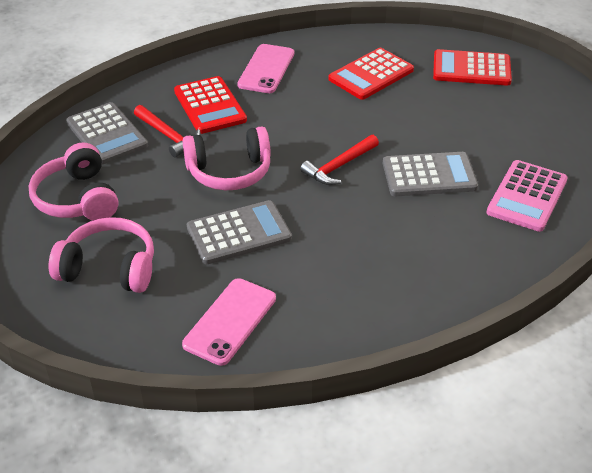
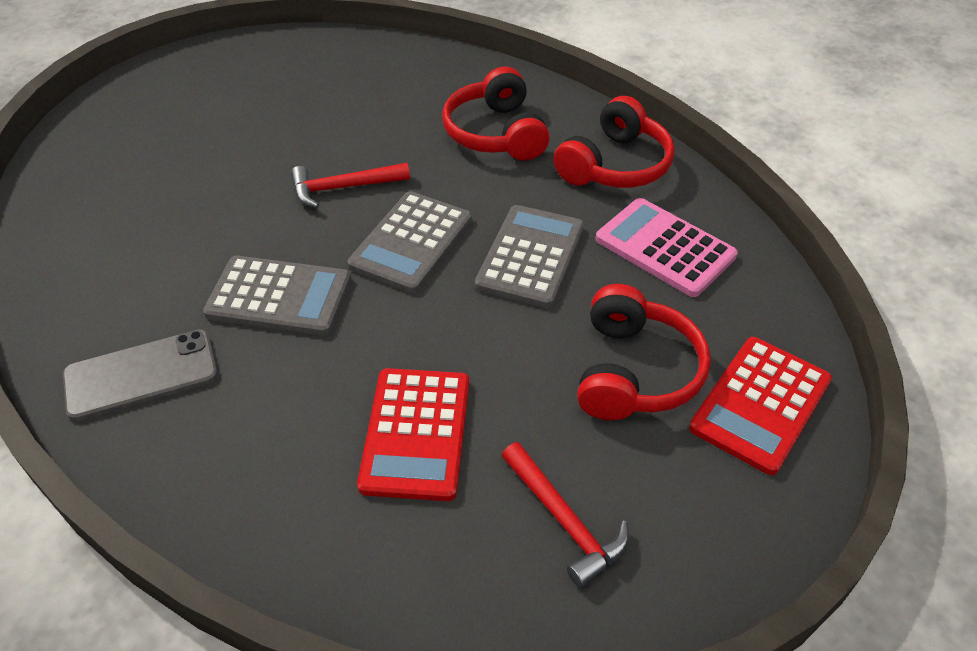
grey phone: 0 -> 1
pink headphones: 3 -> 0
pink phone: 2 -> 0
red calculator: 3 -> 2
red headphones: 0 -> 3

